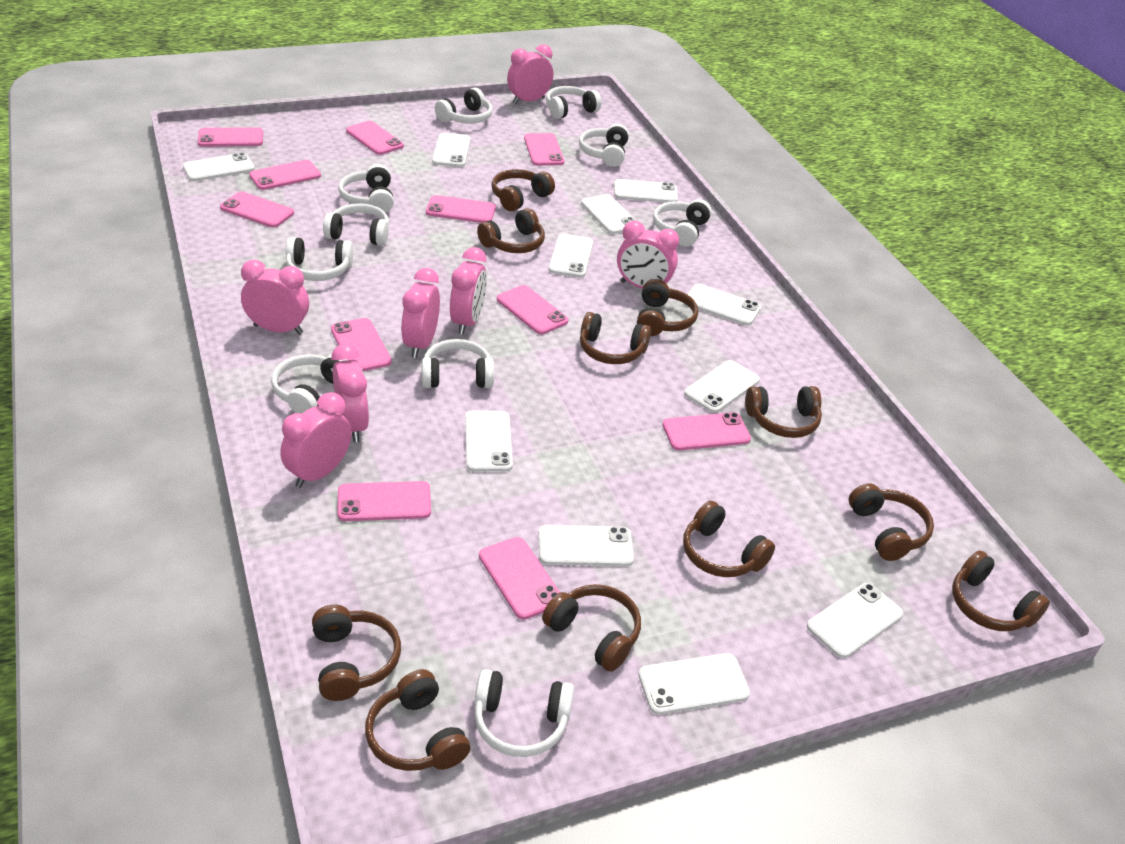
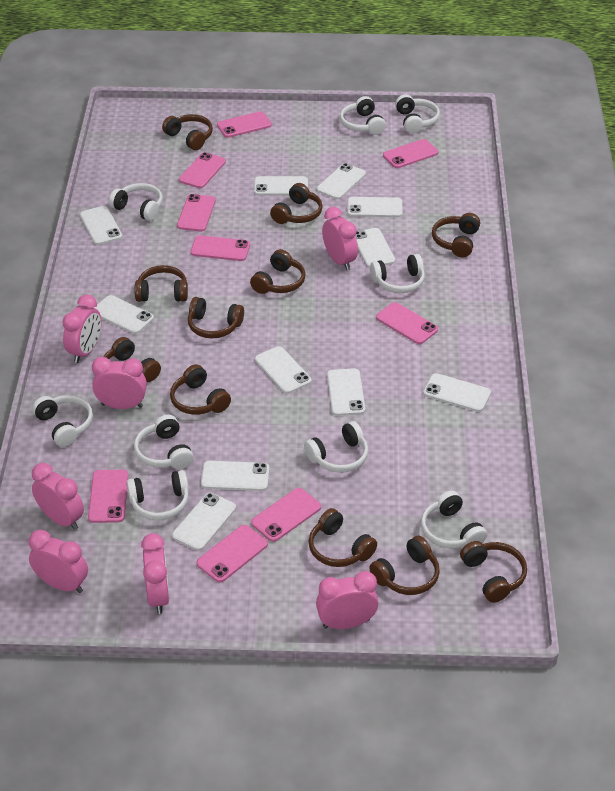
pink phone: 11 -> 9
white headphones: 10 -> 9

